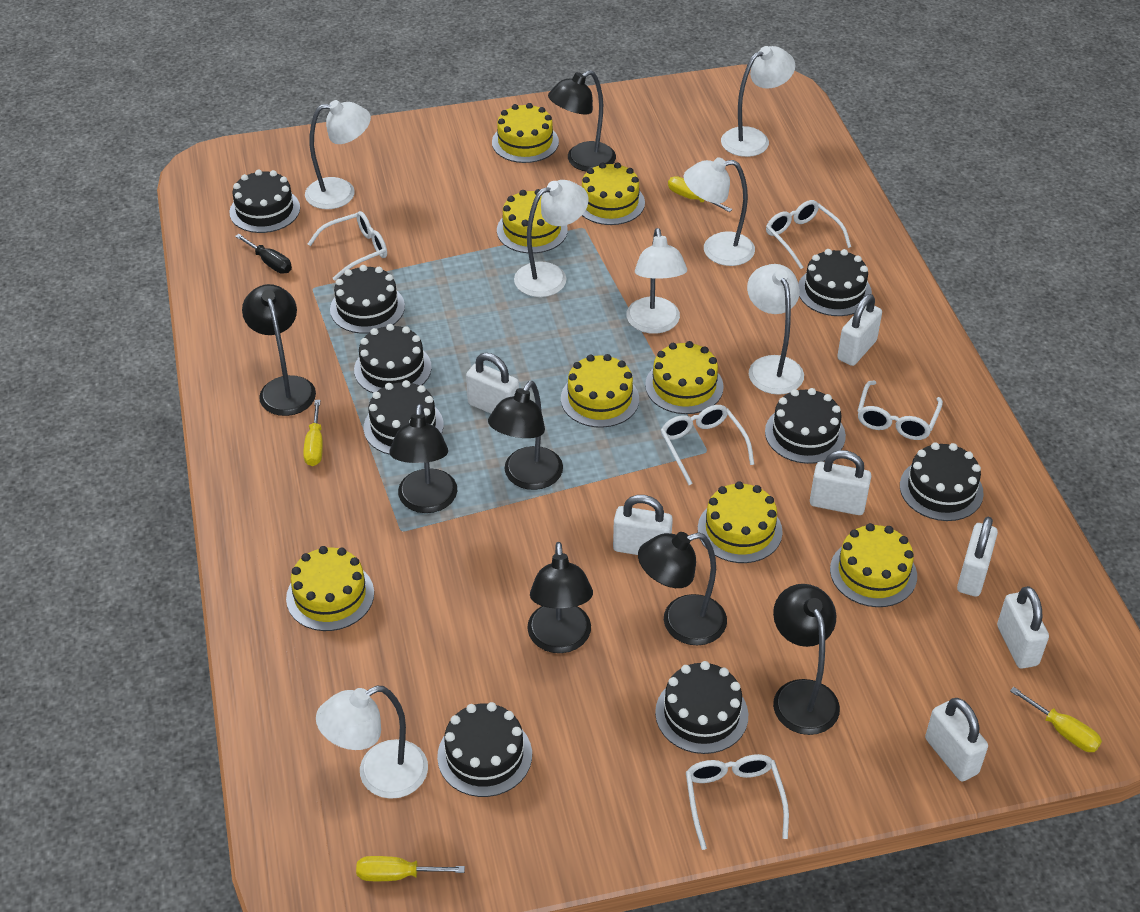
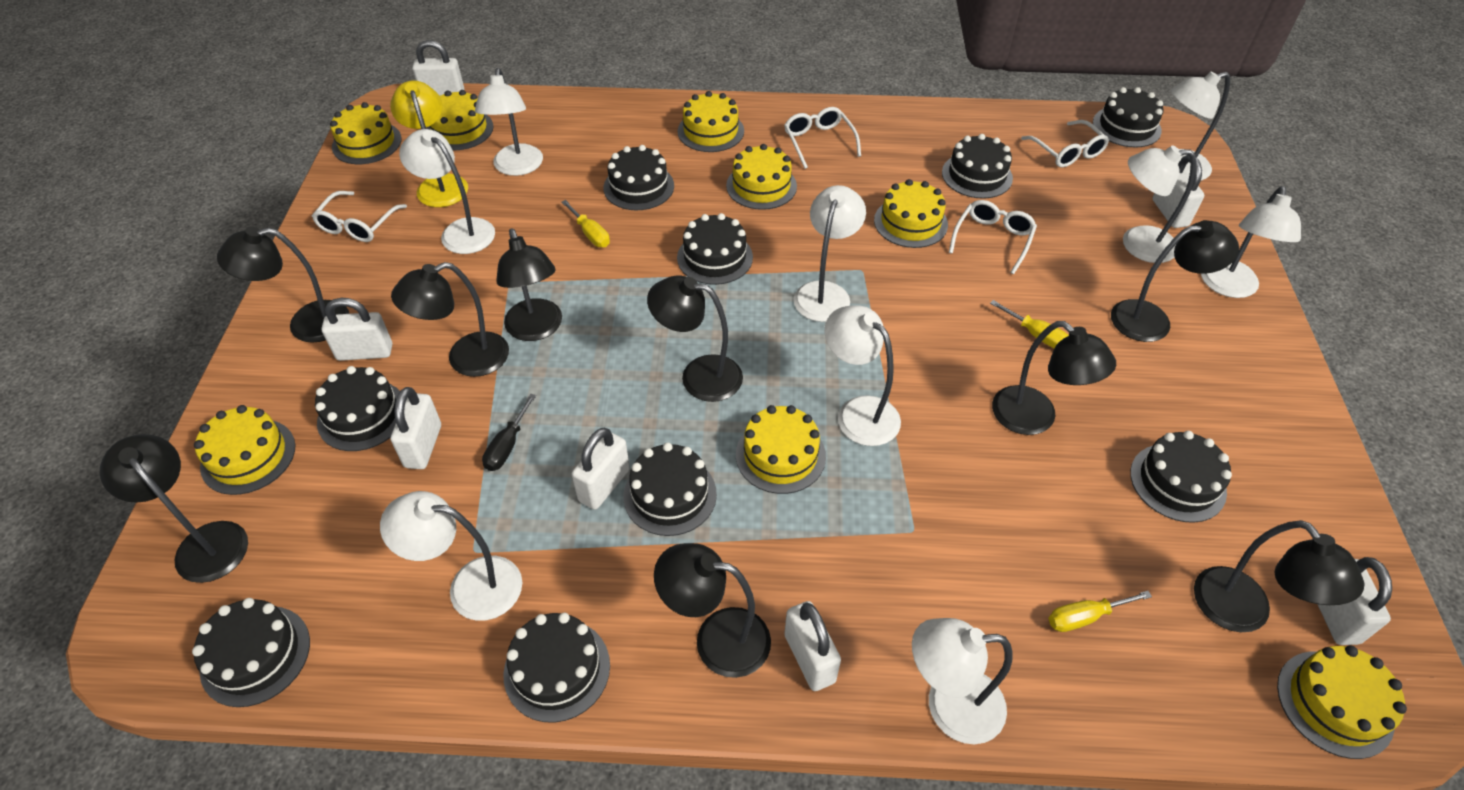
black lamp: 7 -> 9
white glasses: 5 -> 4
white lamp: 7 -> 9
yellow lamp: 0 -> 1
yellow screwdriver: 4 -> 3

